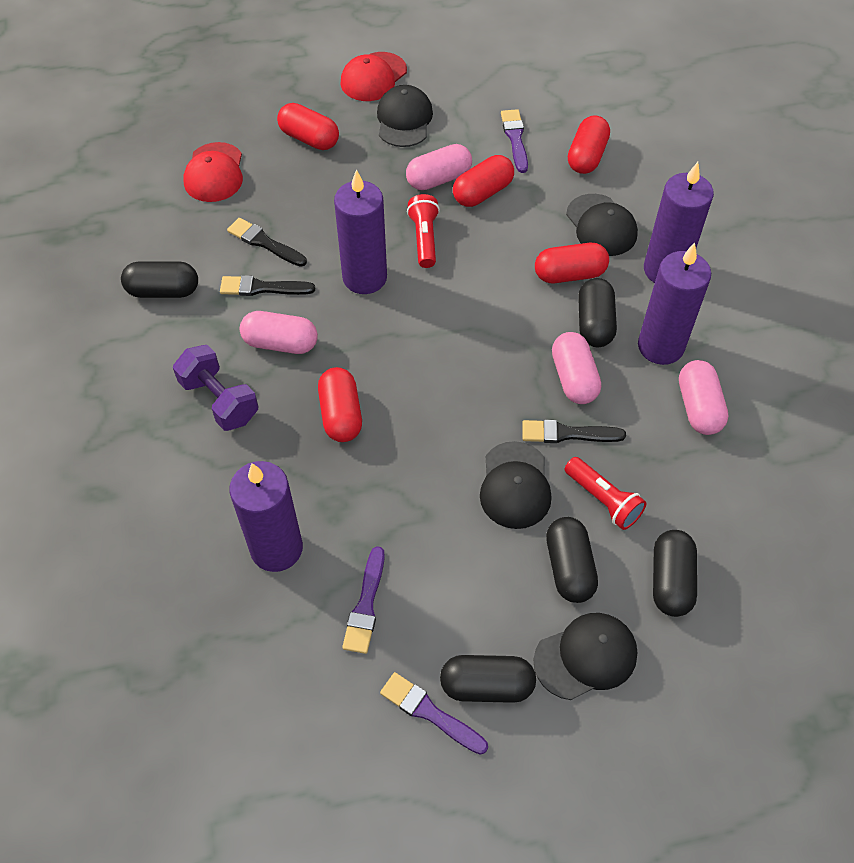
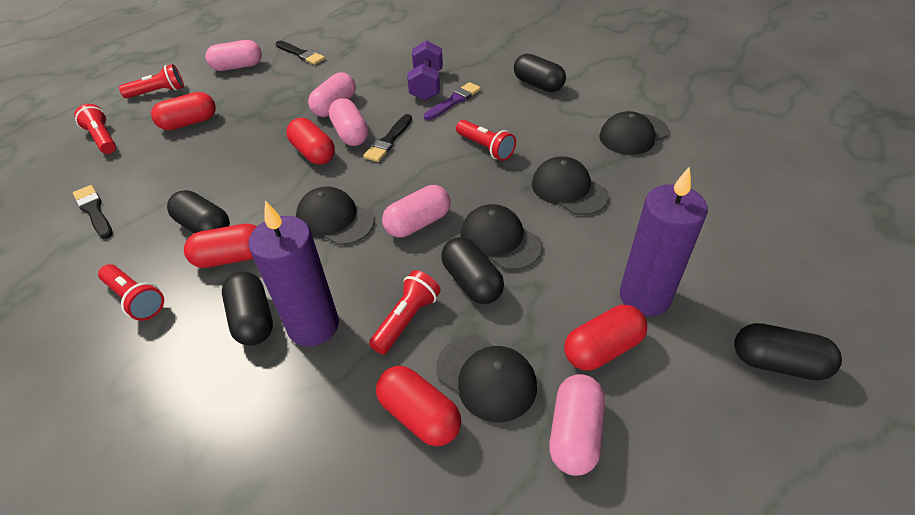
black cap: 4 -> 5
pink capsule: 4 -> 5
purple brush: 3 -> 1
purple candle: 4 -> 2
red cap: 2 -> 0
red flashlight: 2 -> 5

